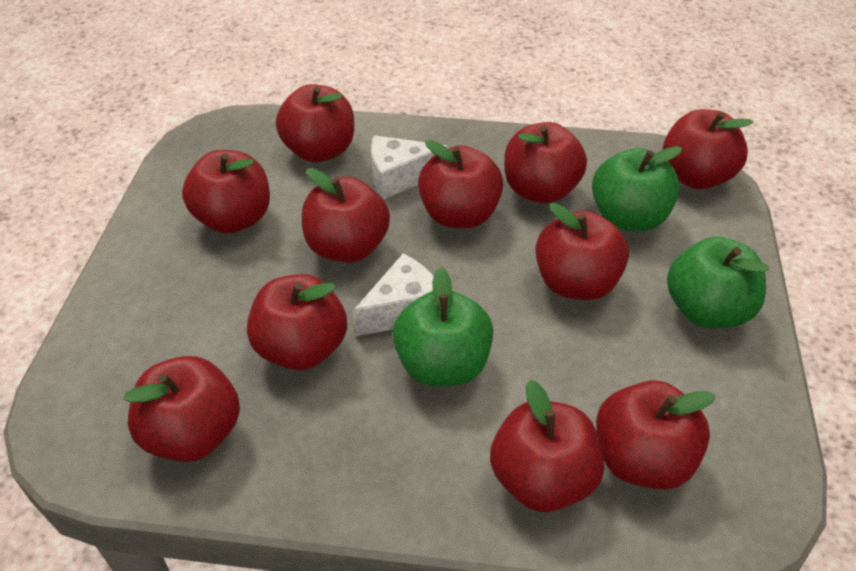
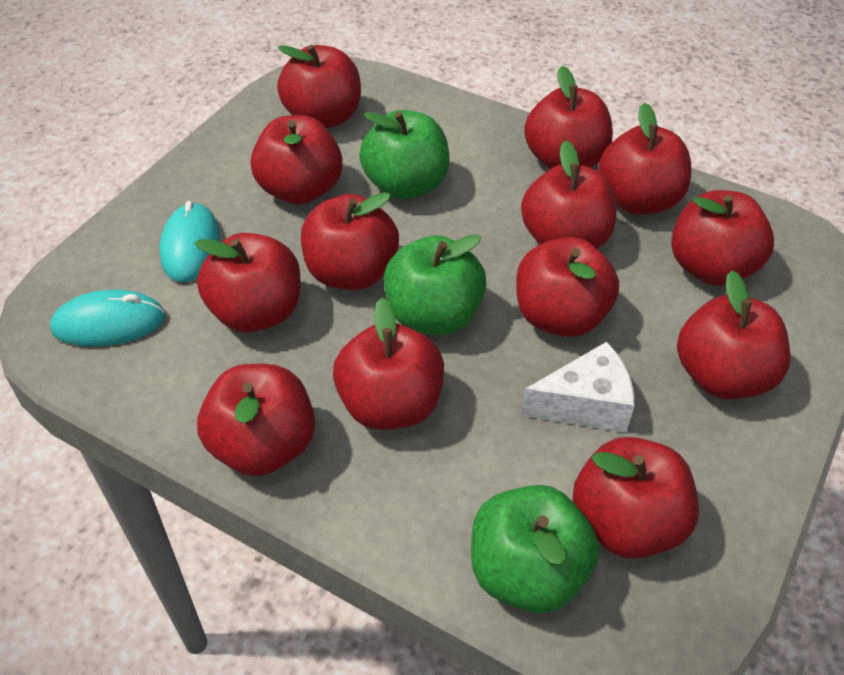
red apple: 11 -> 13
turquoise mouse: 0 -> 2
white cheese: 2 -> 1

